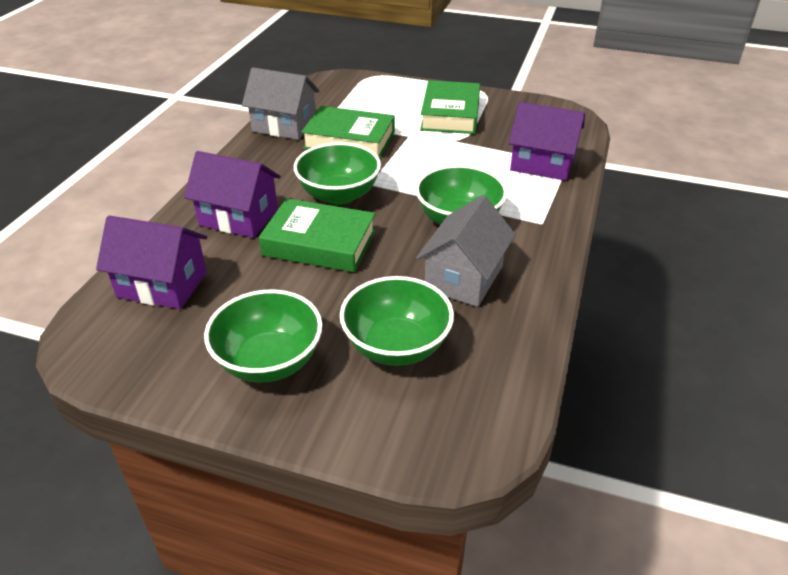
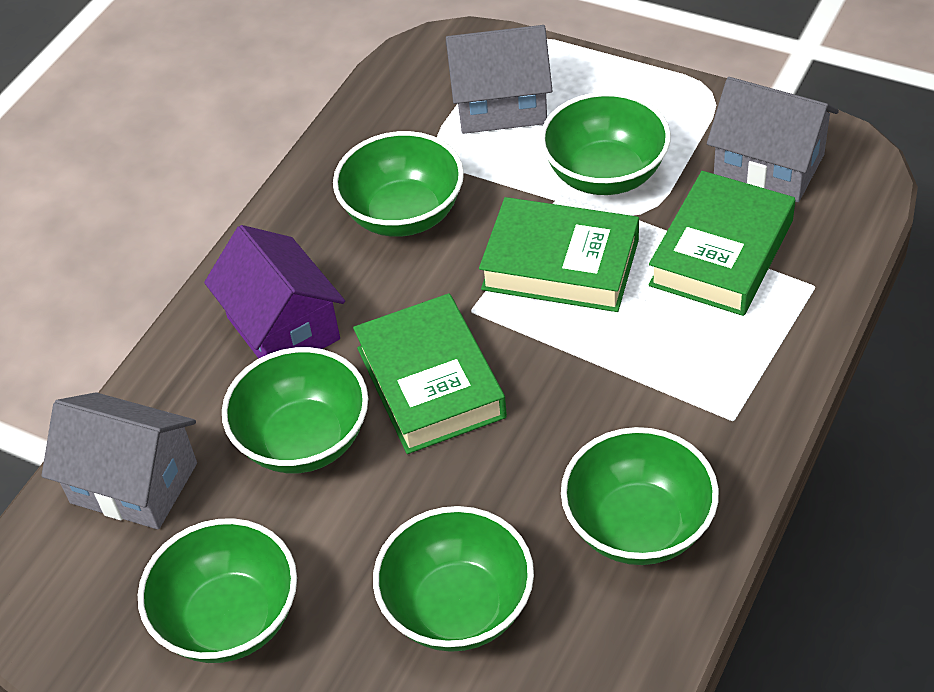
green bowl: 4 -> 6
grey house: 2 -> 3
purple house: 3 -> 1

